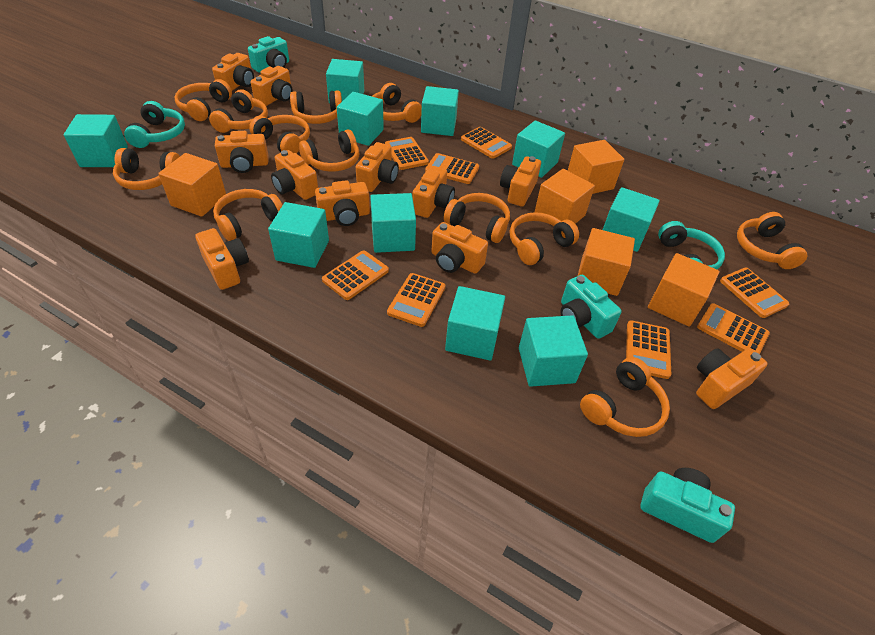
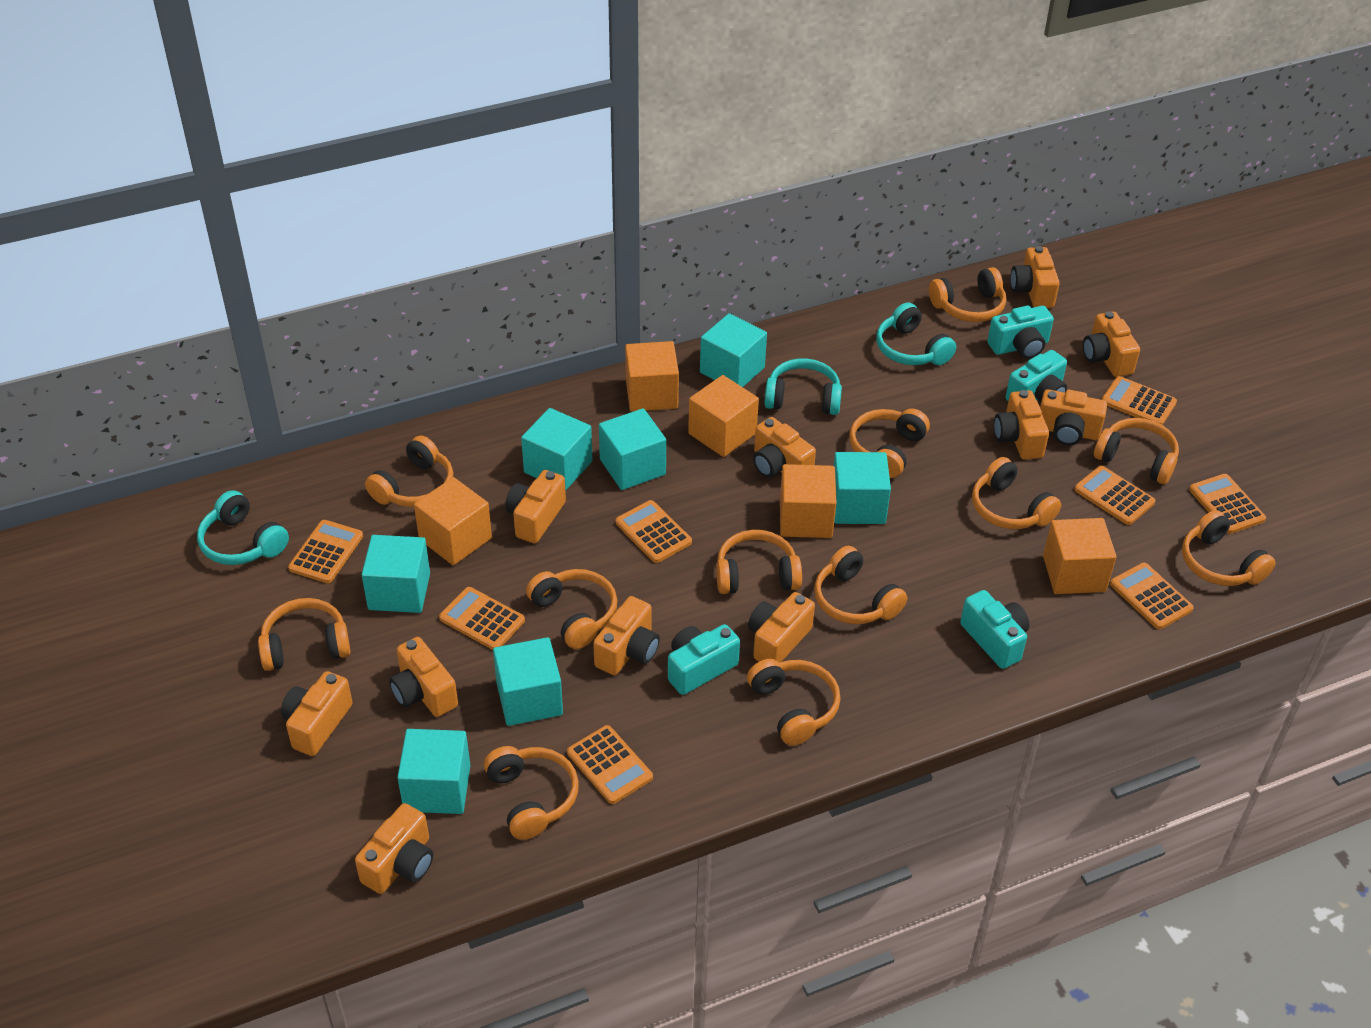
turquoise camera: 3 -> 4
turquoise cube: 10 -> 7
turquoise headphones: 2 -> 3

